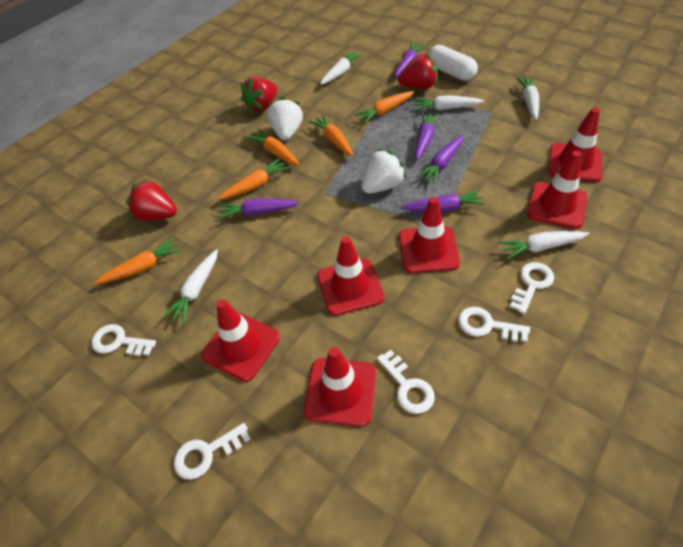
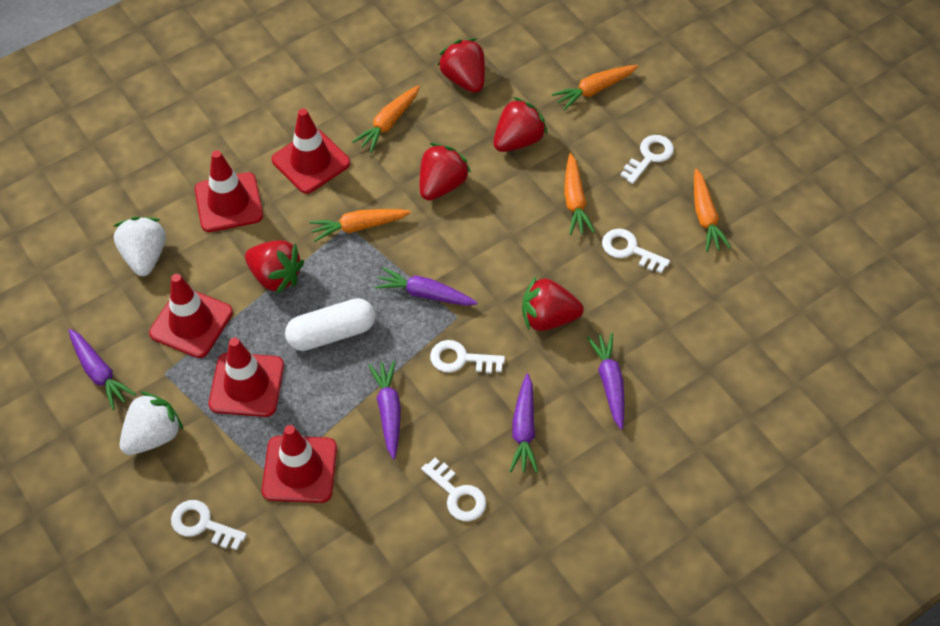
red strawberry: 3 -> 5
red traffic cone: 6 -> 5
white carrot: 5 -> 0

